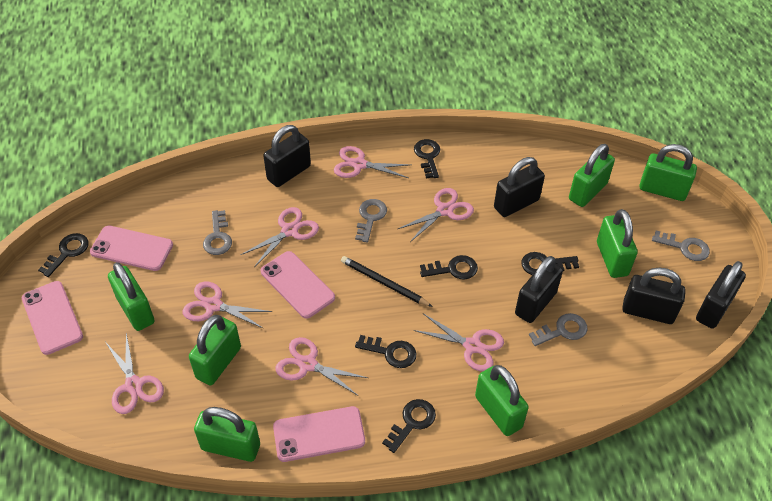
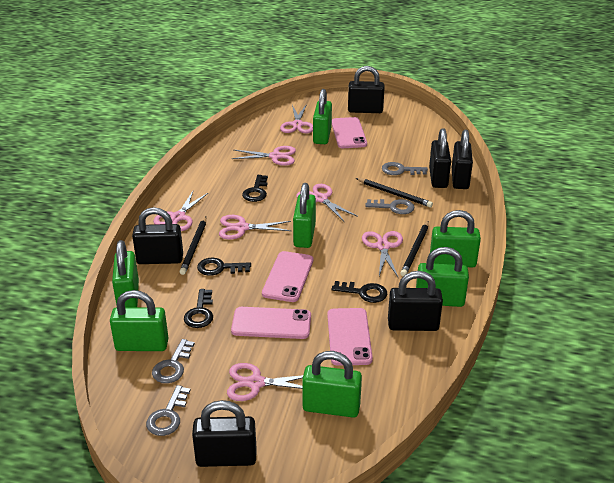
black key: 6 -> 4
black padlock: 5 -> 6
black pencil: 1 -> 3

